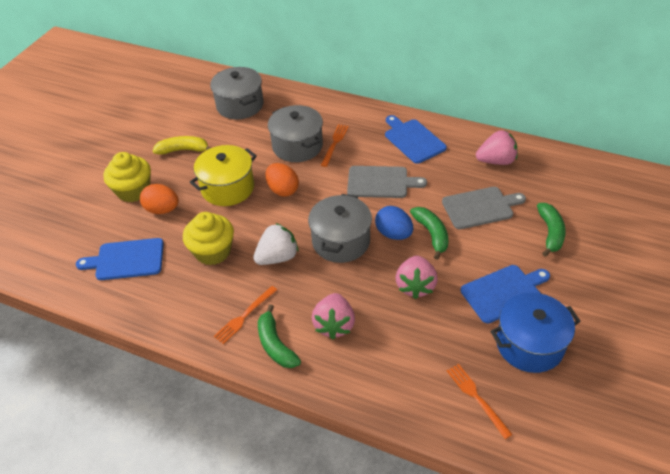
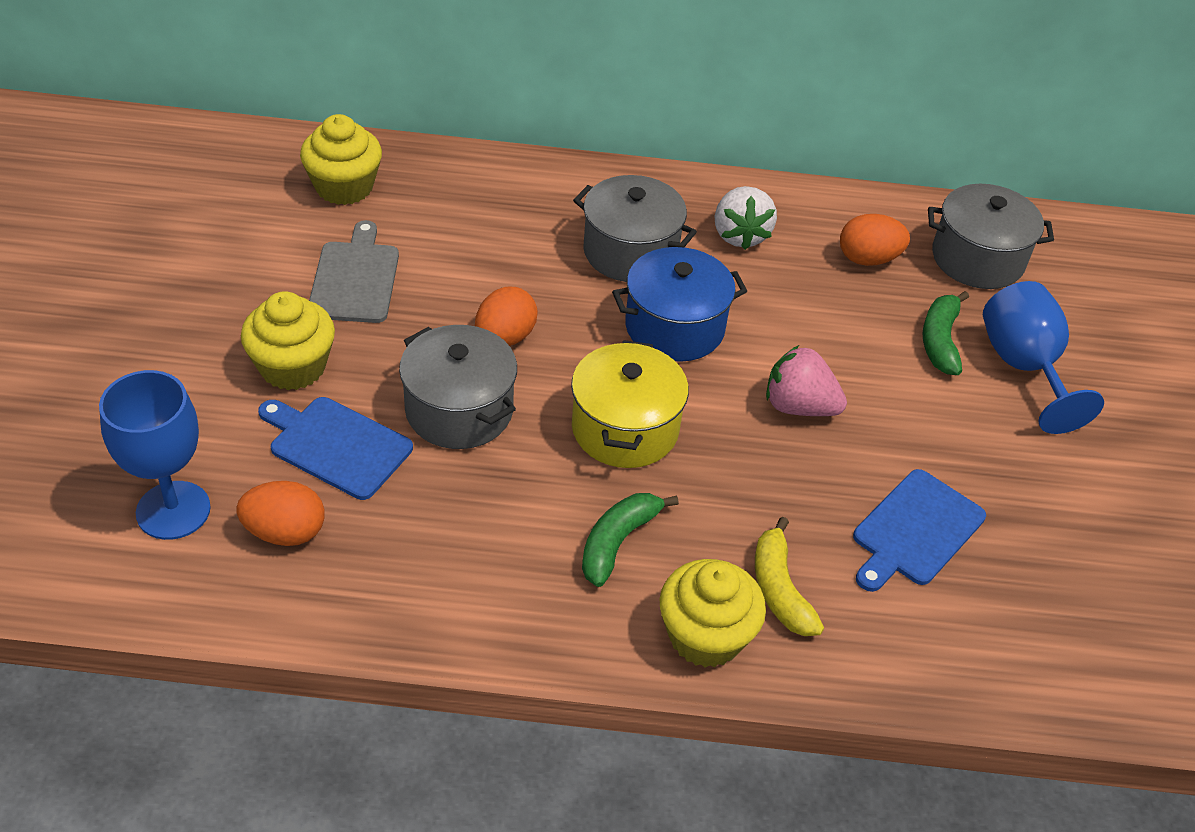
blue cutting board: 3 -> 2
blue egg: 1 -> 0
blue goblet: 0 -> 2
green banana: 3 -> 2
grey cutting board: 2 -> 1
orange egg: 2 -> 3
orange fork: 3 -> 0
pink strawberry: 3 -> 1
yellow cupcake: 2 -> 3

